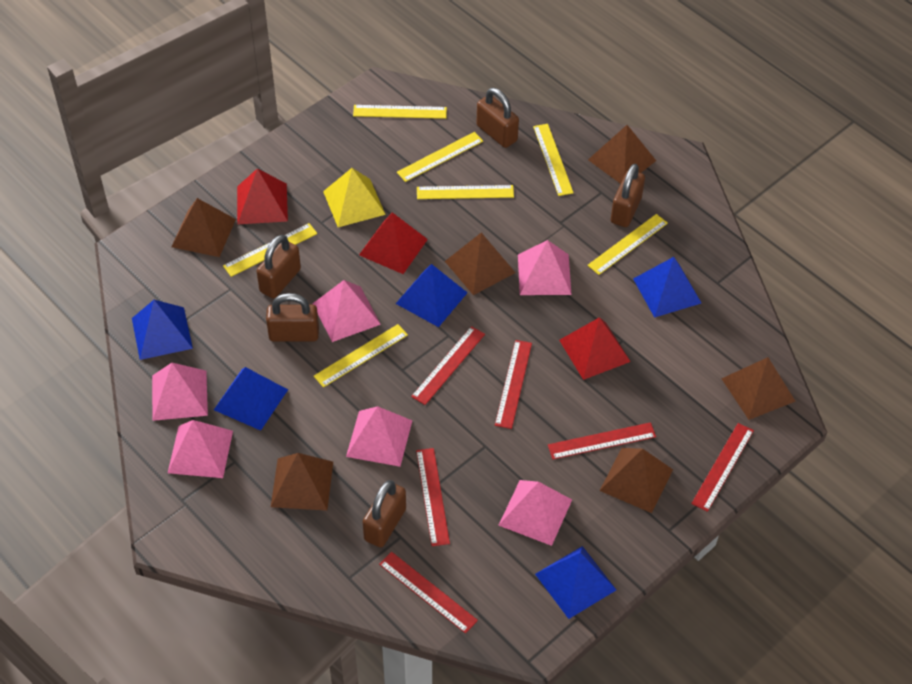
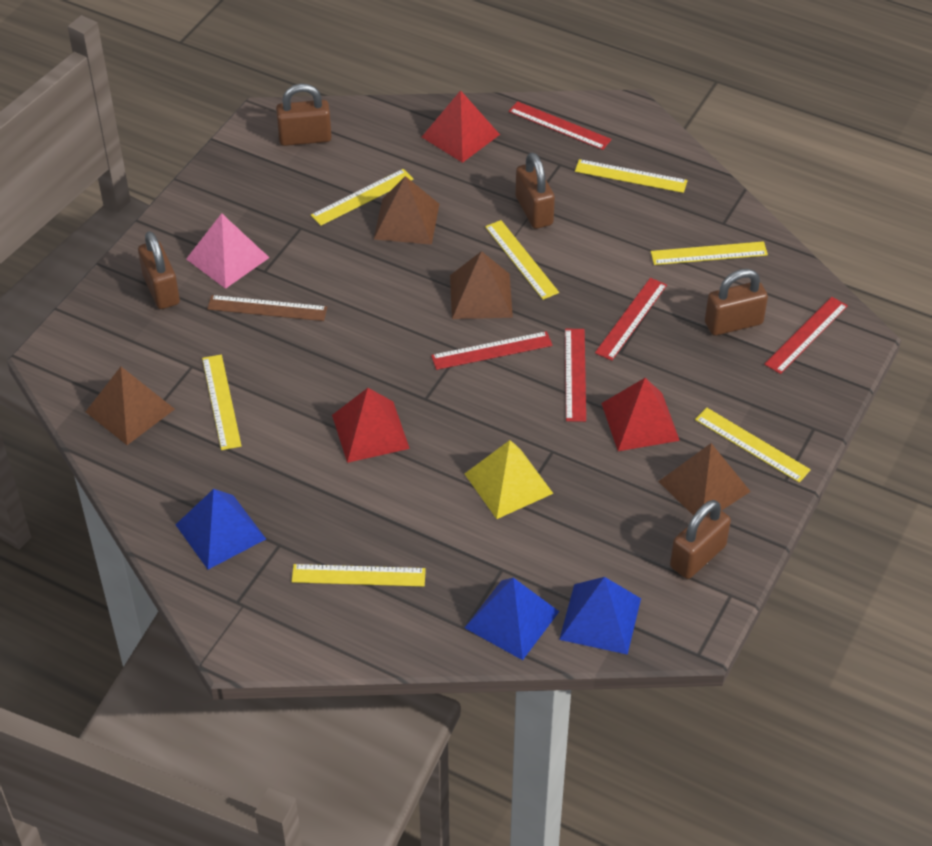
blue pyramid: 5 -> 3
brown pyramid: 6 -> 4
brown ruler: 0 -> 1
pink pyramid: 6 -> 1
red ruler: 6 -> 5

